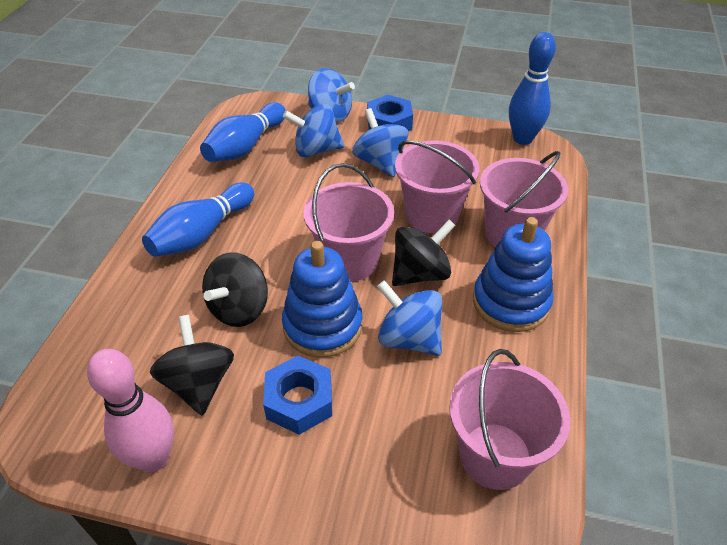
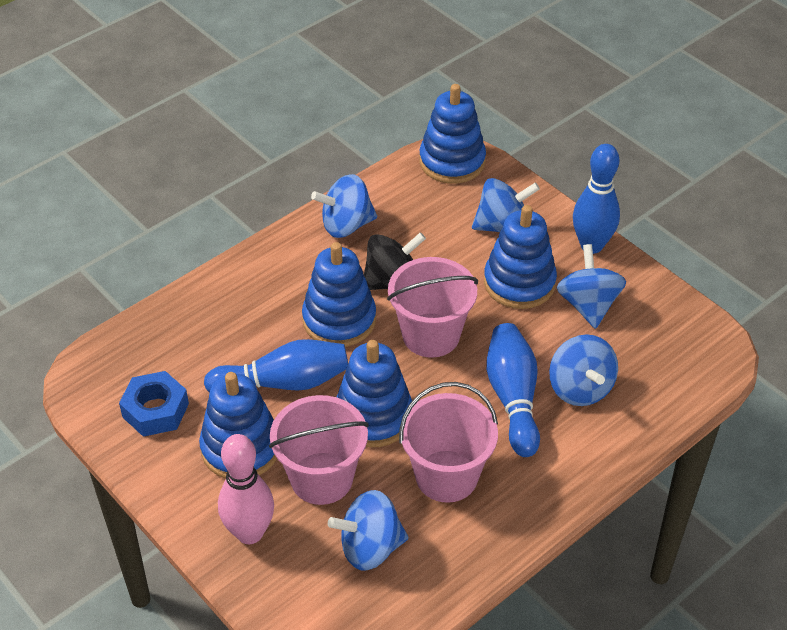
black spinning top: 3 -> 1
blue nut: 2 -> 1
blue spinning top: 4 -> 5
blue stacking toy: 2 -> 5
pink bucket: 4 -> 3

